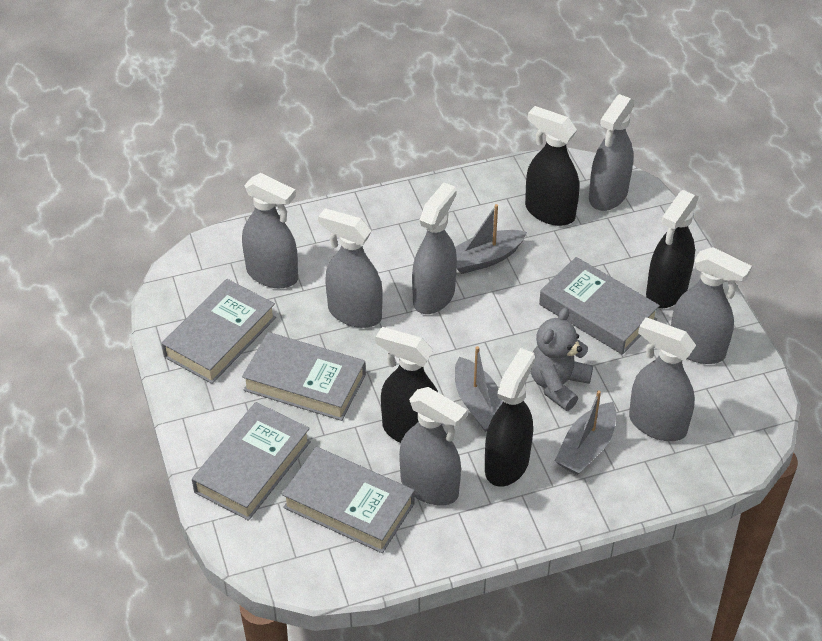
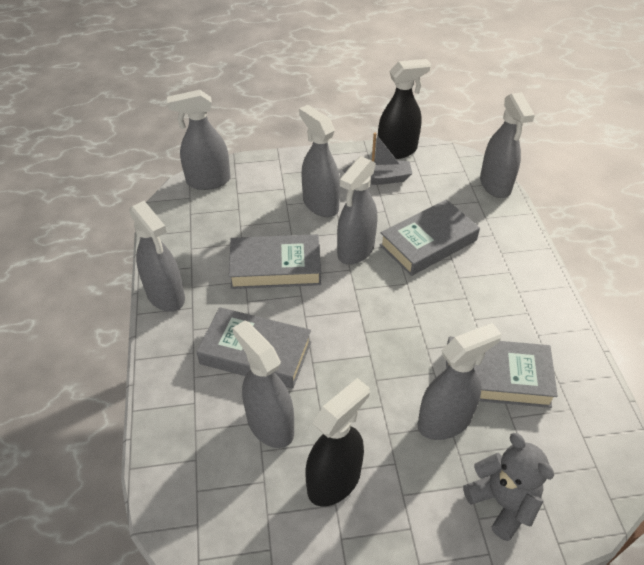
black spray bottle: 4 -> 2
grey boat: 3 -> 1
grey book: 5 -> 4

